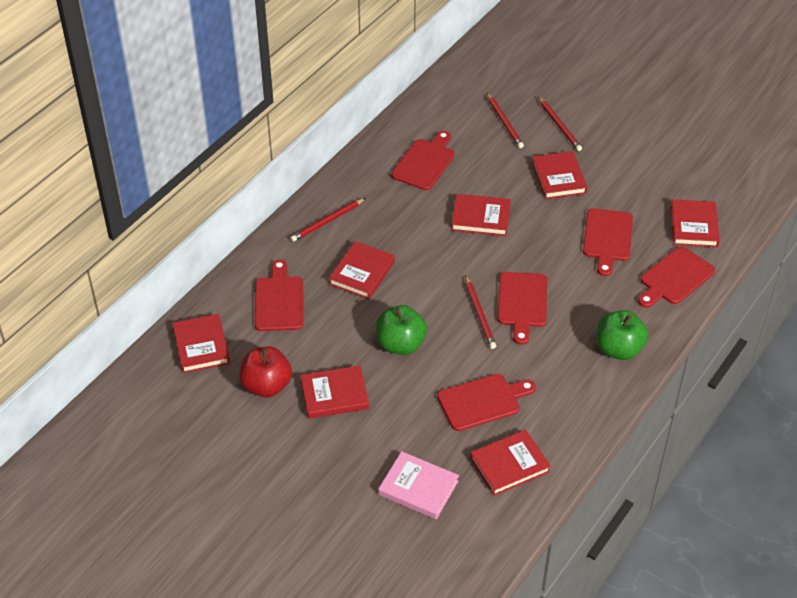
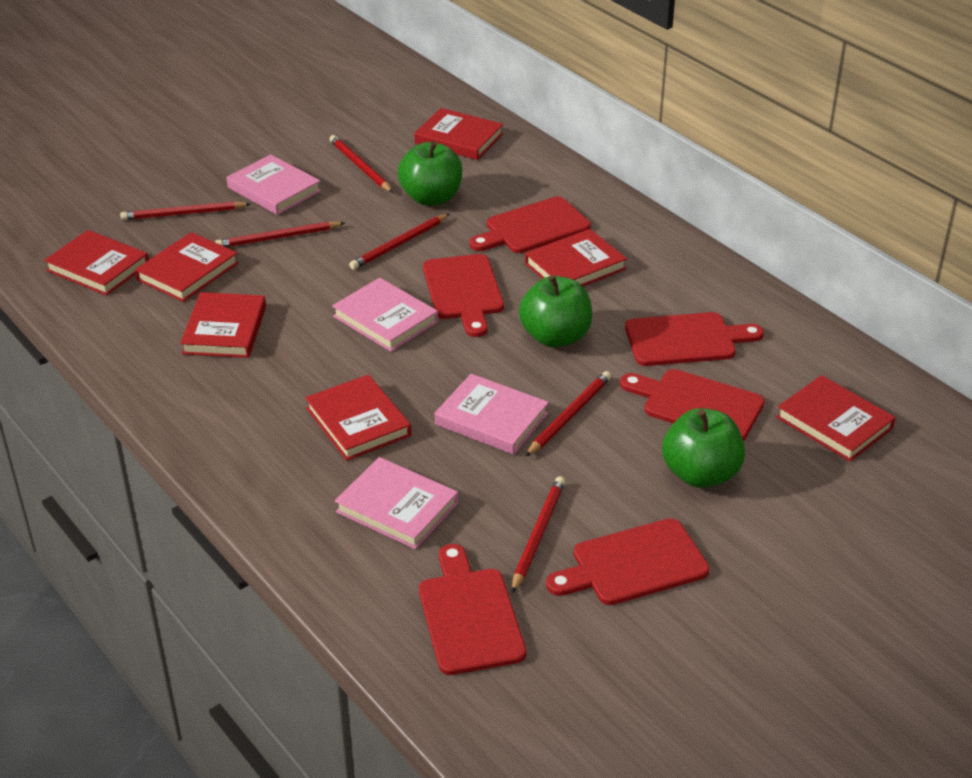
green apple: 2 -> 3
pink book: 1 -> 4
red apple: 1 -> 0
red pencil: 4 -> 6

